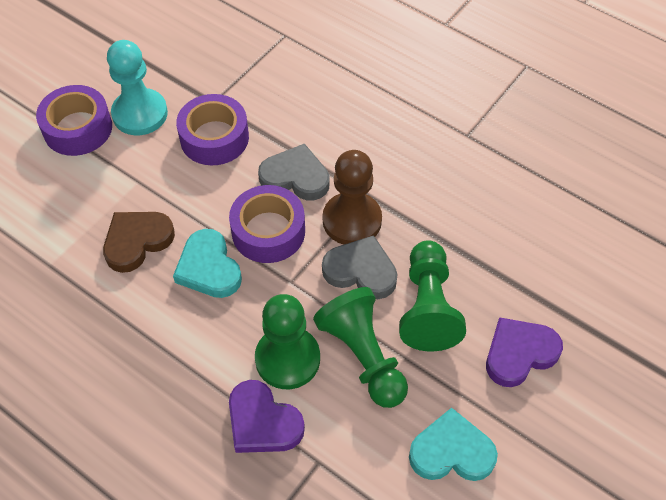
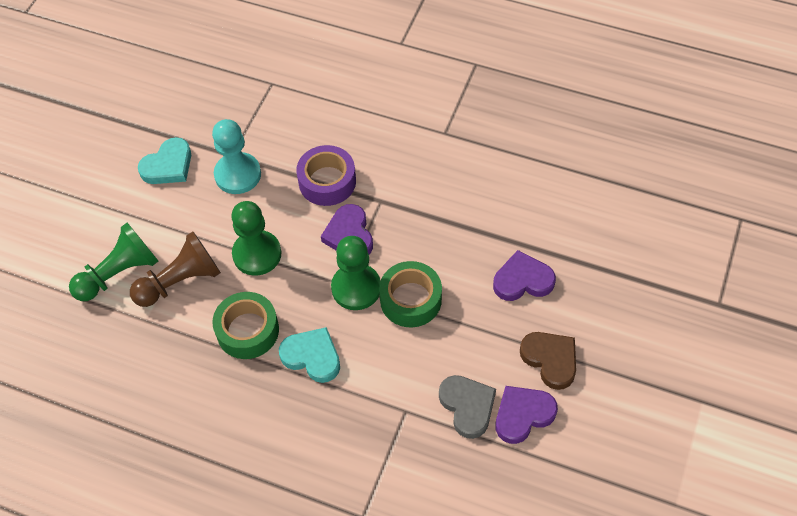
green tape: 0 -> 2
grey heart: 2 -> 1
purple heart: 2 -> 3
purple tape: 3 -> 1

